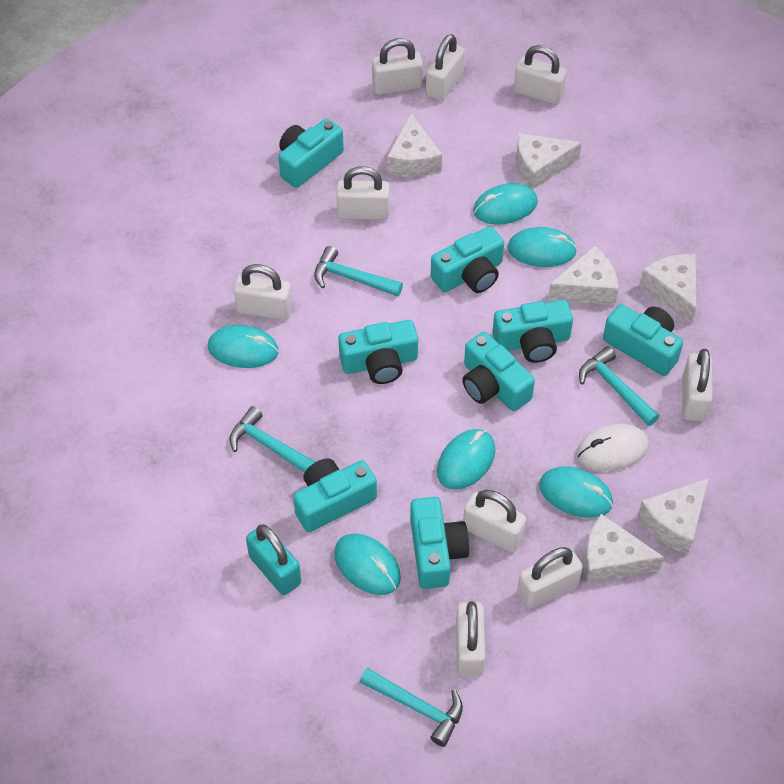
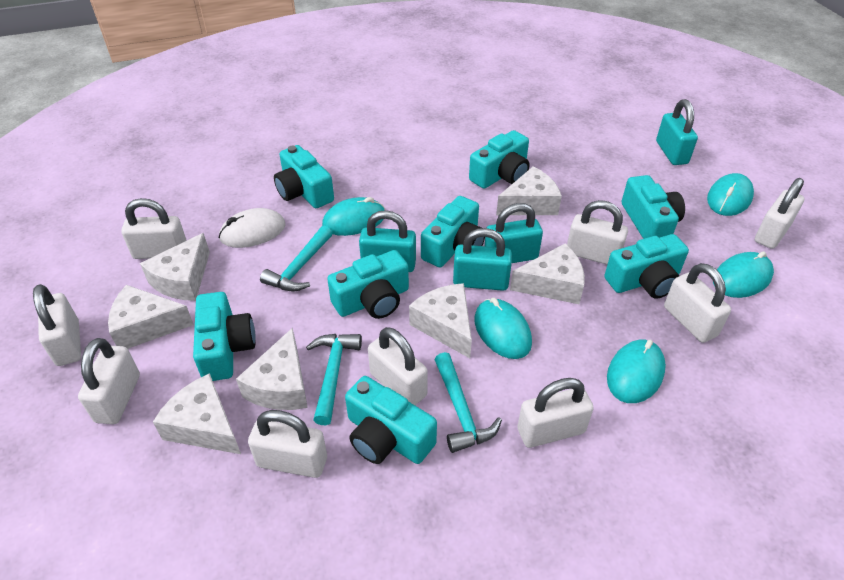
turquoise hammer: 4 -> 3
turquoise mouse: 6 -> 5
turquoise padlock: 1 -> 4
white cheese: 6 -> 7

